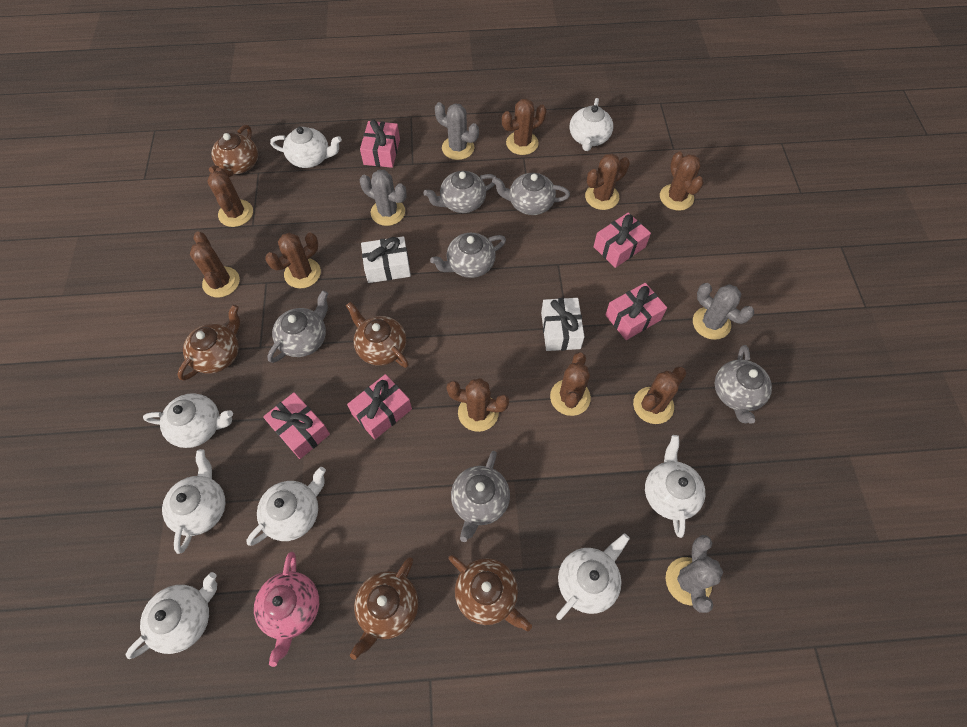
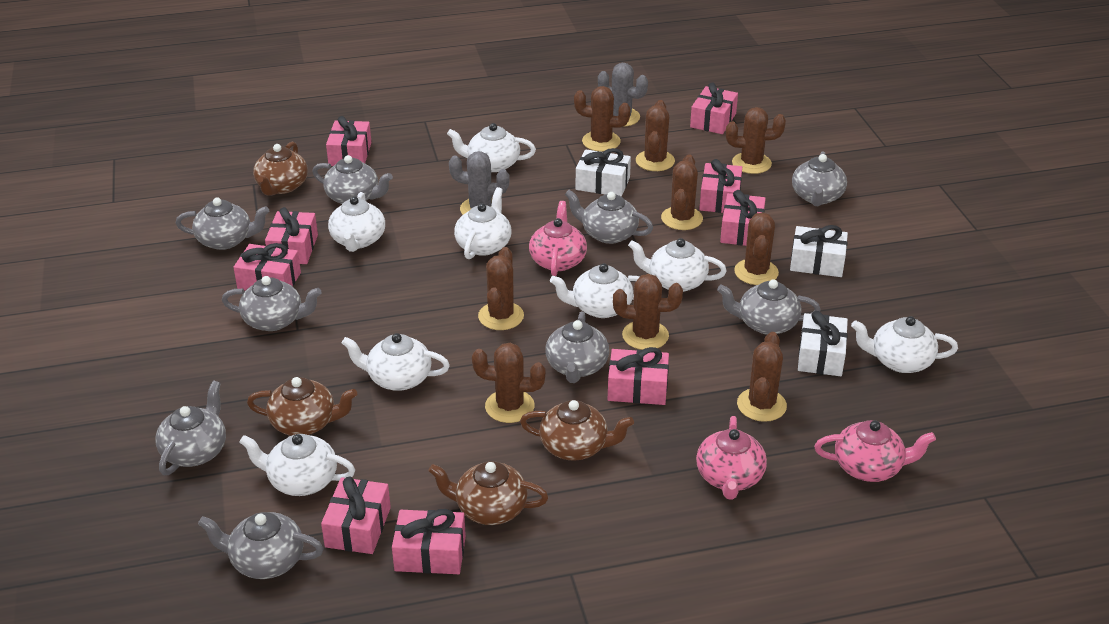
brown teapot: 5 -> 4
grey cactus: 4 -> 2
grey teapot: 6 -> 9
pink gift: 5 -> 9
pink teapot: 1 -> 3
white gift: 2 -> 3

